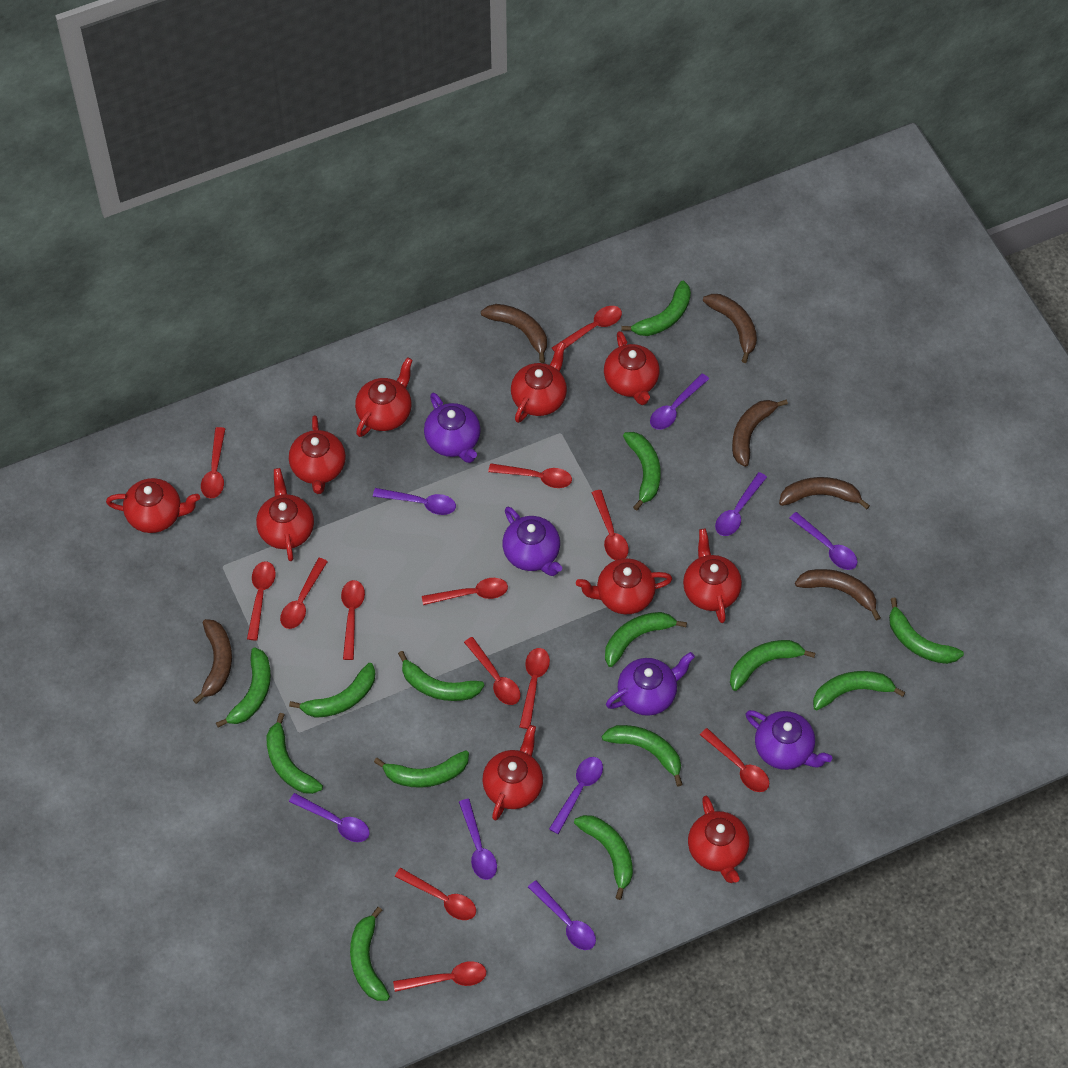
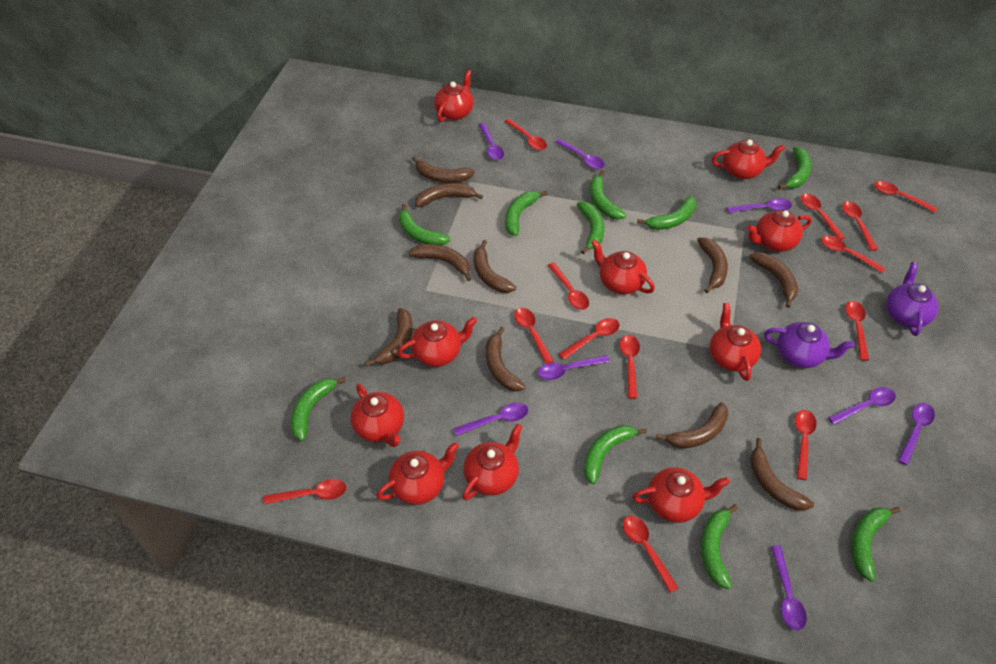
brown banana: 6 -> 10
green banana: 14 -> 10
purple teapot: 4 -> 2

